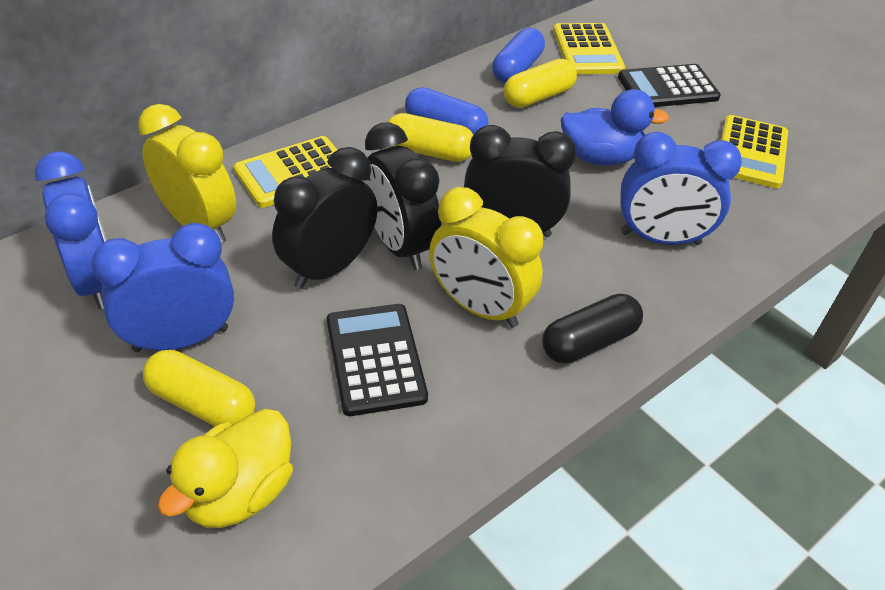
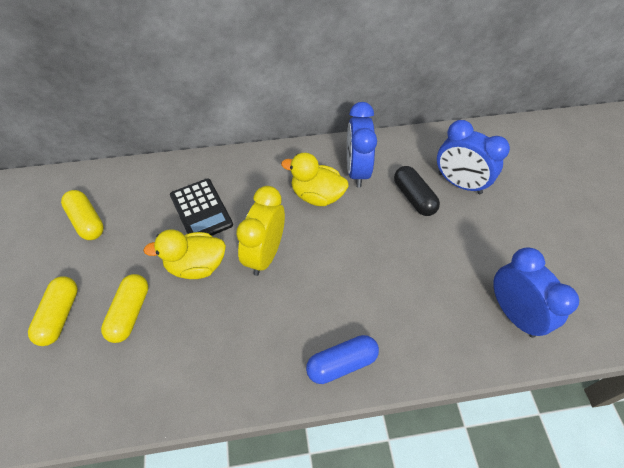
black calculator: 2 -> 1
black clock: 3 -> 0
blue capsule: 2 -> 1
blue duck: 1 -> 0
yellow calculator: 3 -> 0
yellow clock: 2 -> 1
yellow duck: 1 -> 2

